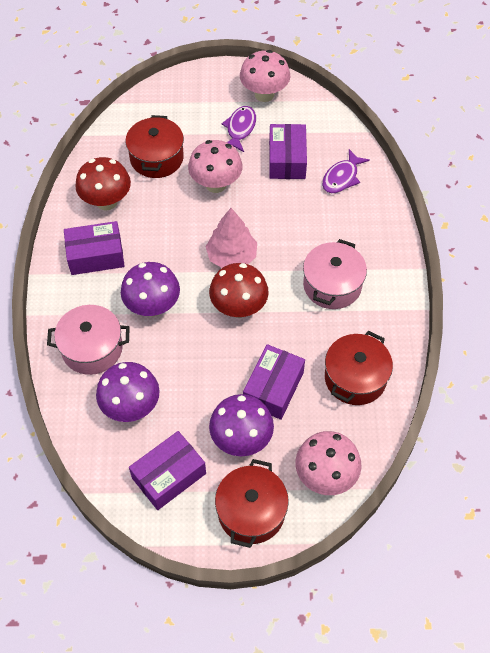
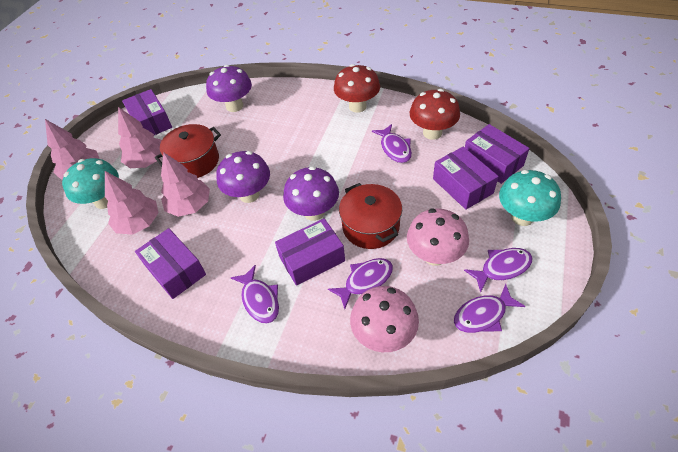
pink mushroom: 3 -> 2
pink pot: 2 -> 0
pink tree: 1 -> 4
purple box: 4 -> 5
purple fish: 2 -> 5
red pot: 3 -> 2
turquoise mushroom: 0 -> 2

